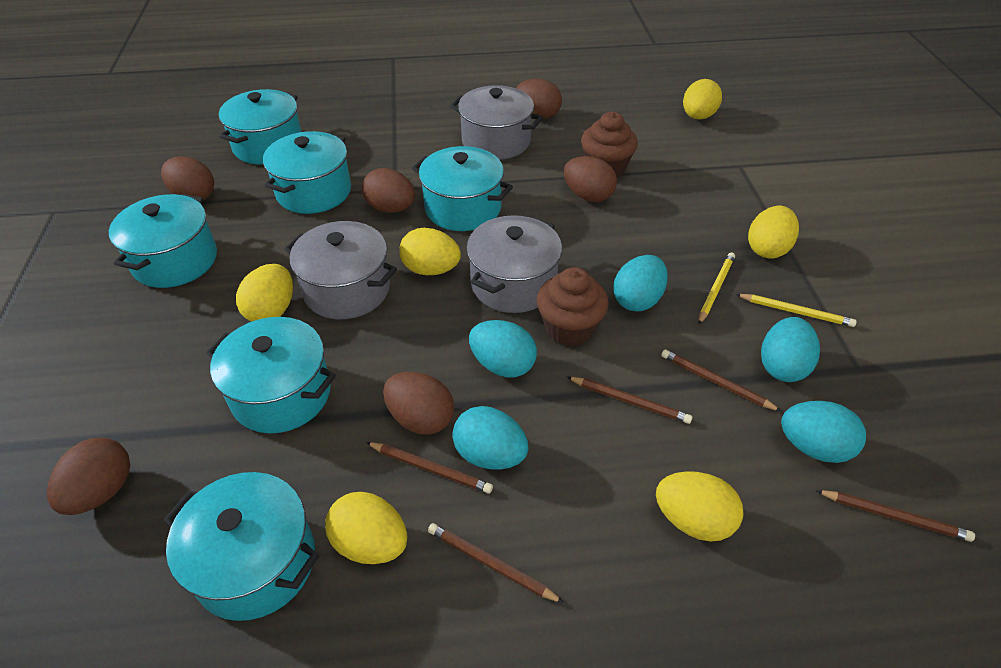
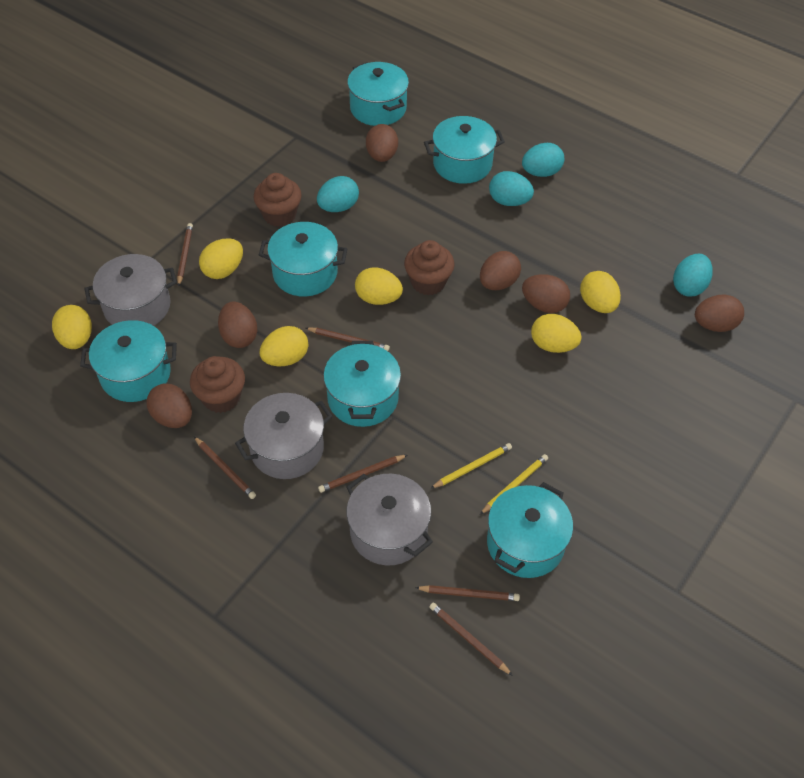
brown cupcake: 2 -> 3
brown pencil: 5 -> 6
turquoise egg: 5 -> 4

